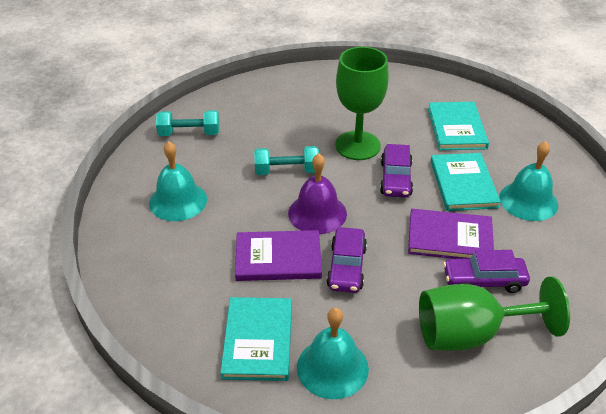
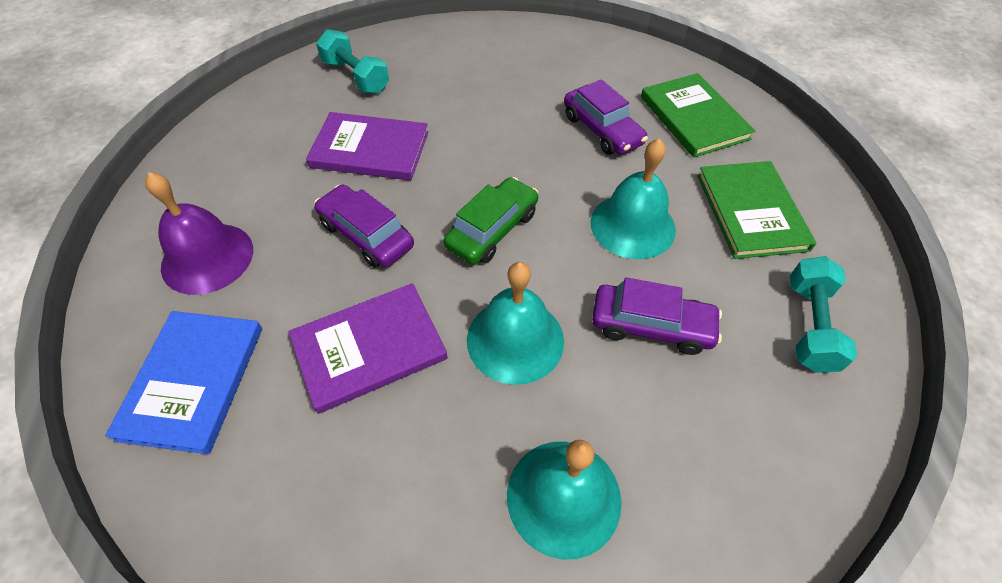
blue book: 0 -> 1
green book: 0 -> 2
green car: 0 -> 1
green goblet: 2 -> 0
turquoise book: 3 -> 0

